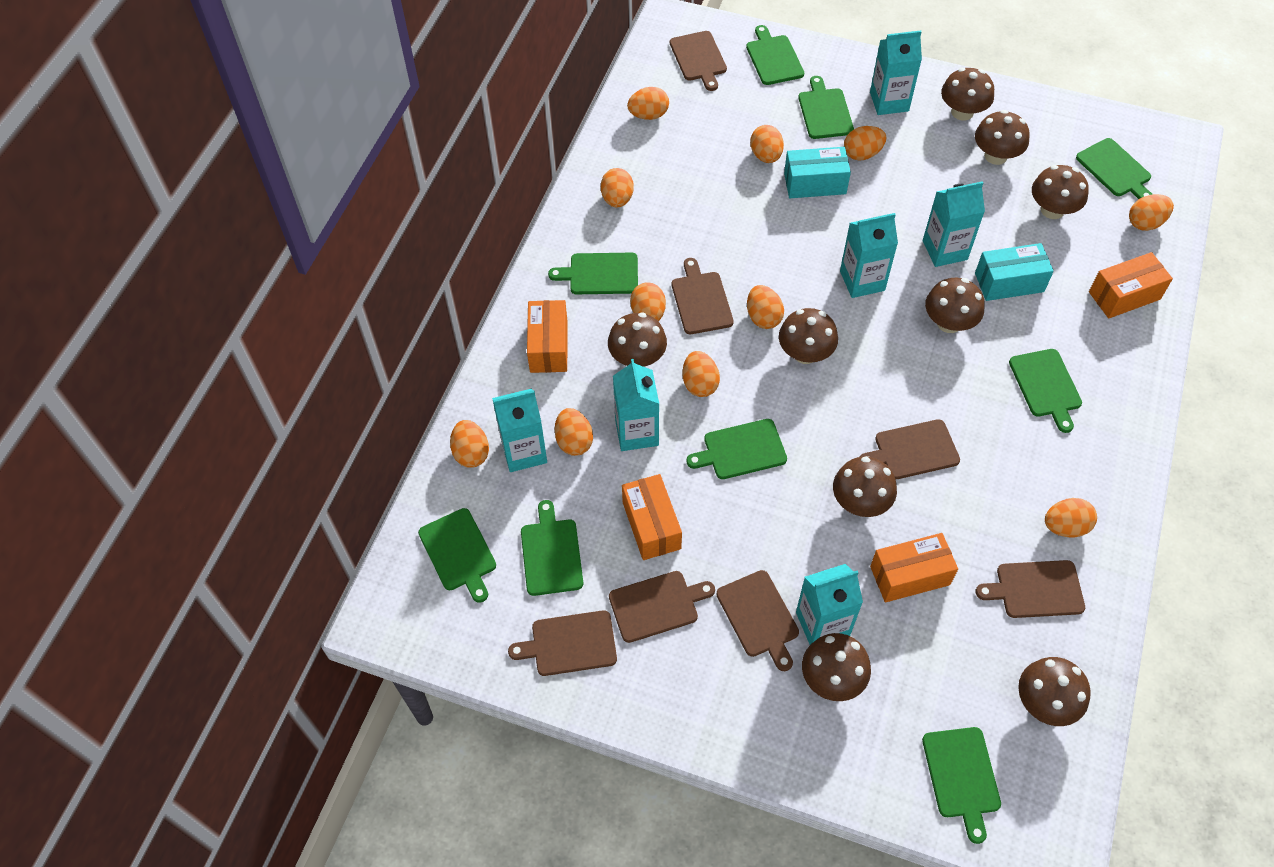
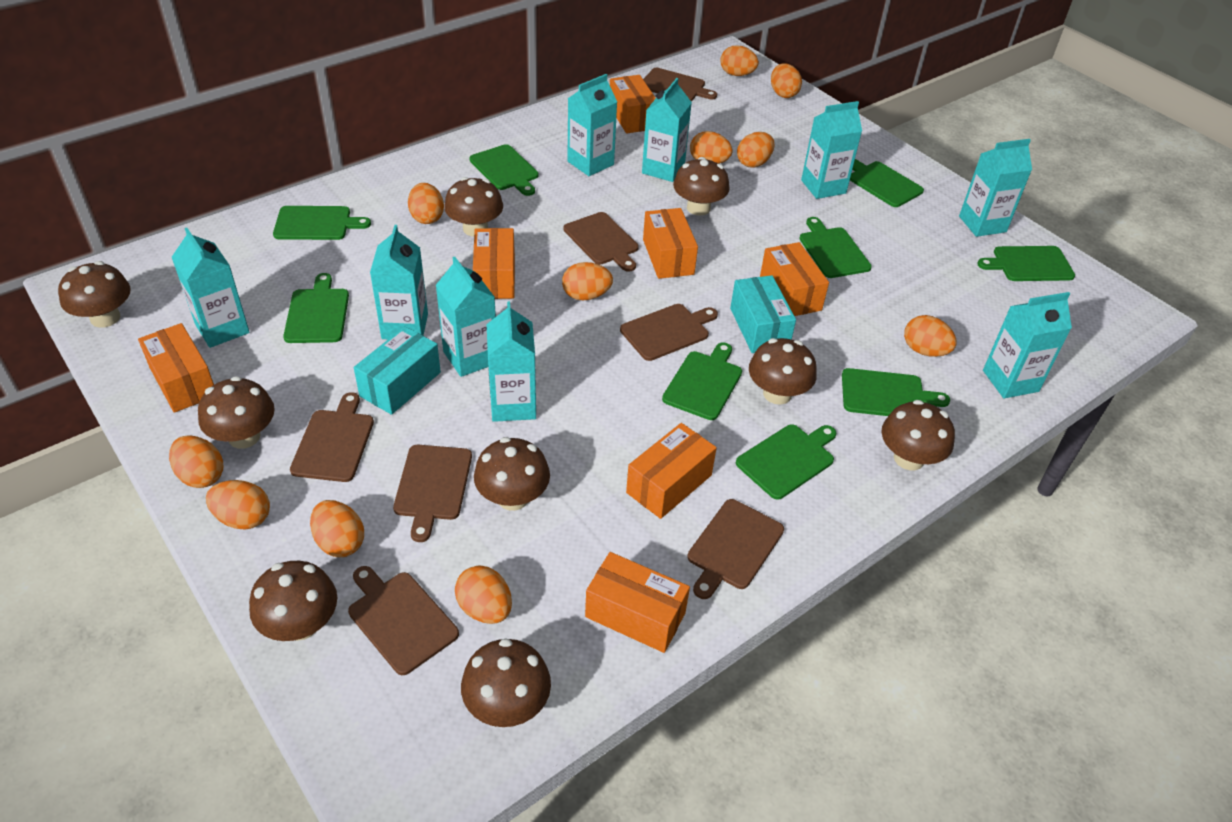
orange box: 4 -> 7
turquoise carton: 6 -> 9

